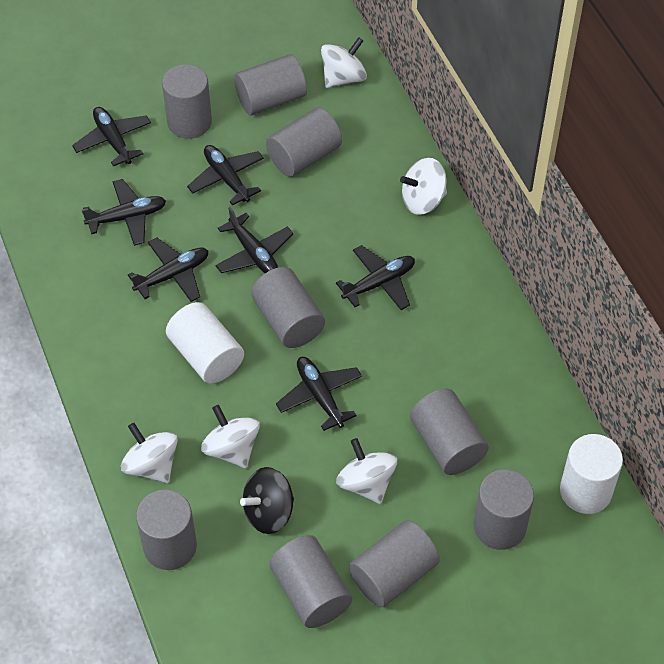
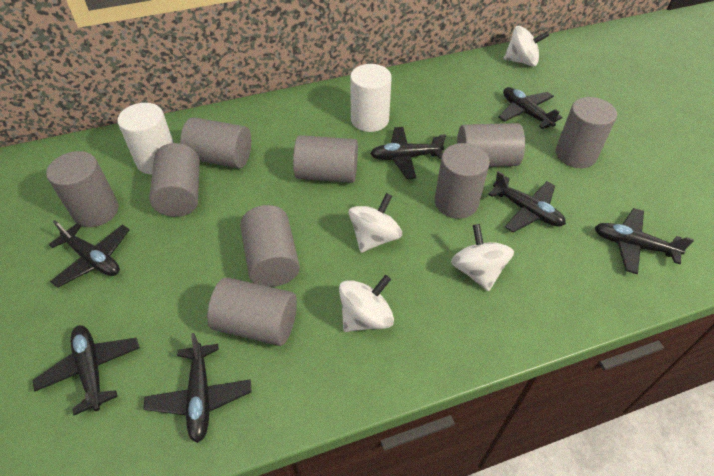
black spinning top: 1 -> 0
white spinning top: 5 -> 4

